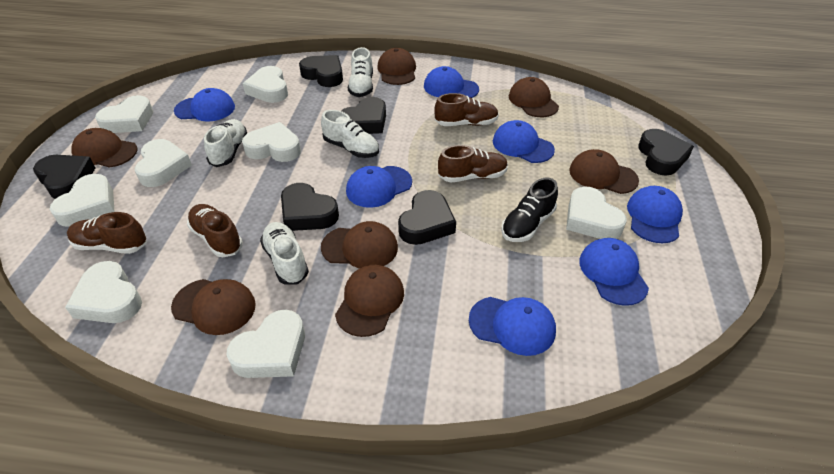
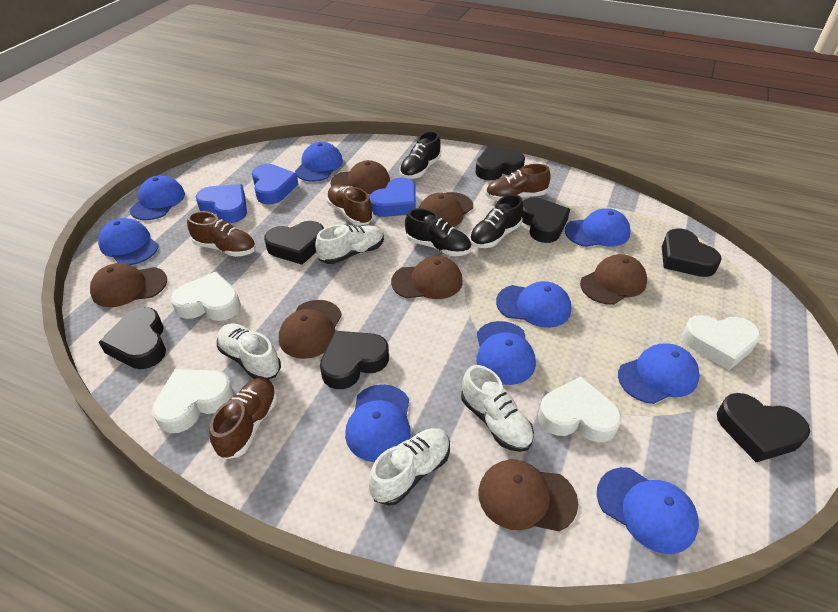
black heart: 6 -> 7
black shoe: 1 -> 3
blue cap: 7 -> 9
blue heart: 0 -> 3
white heart: 8 -> 4

